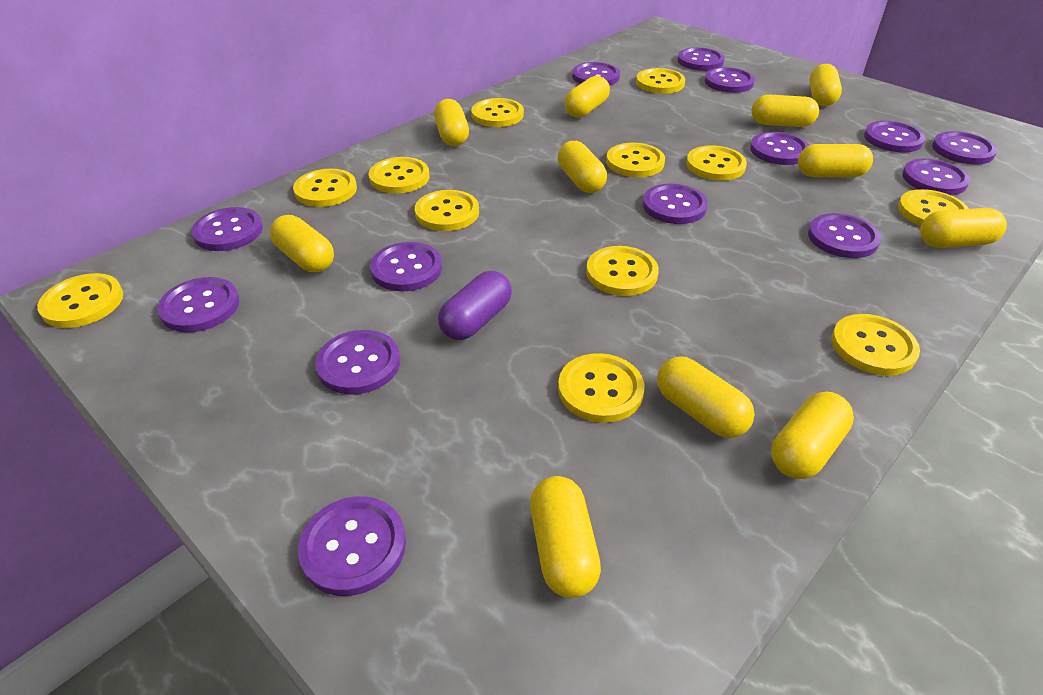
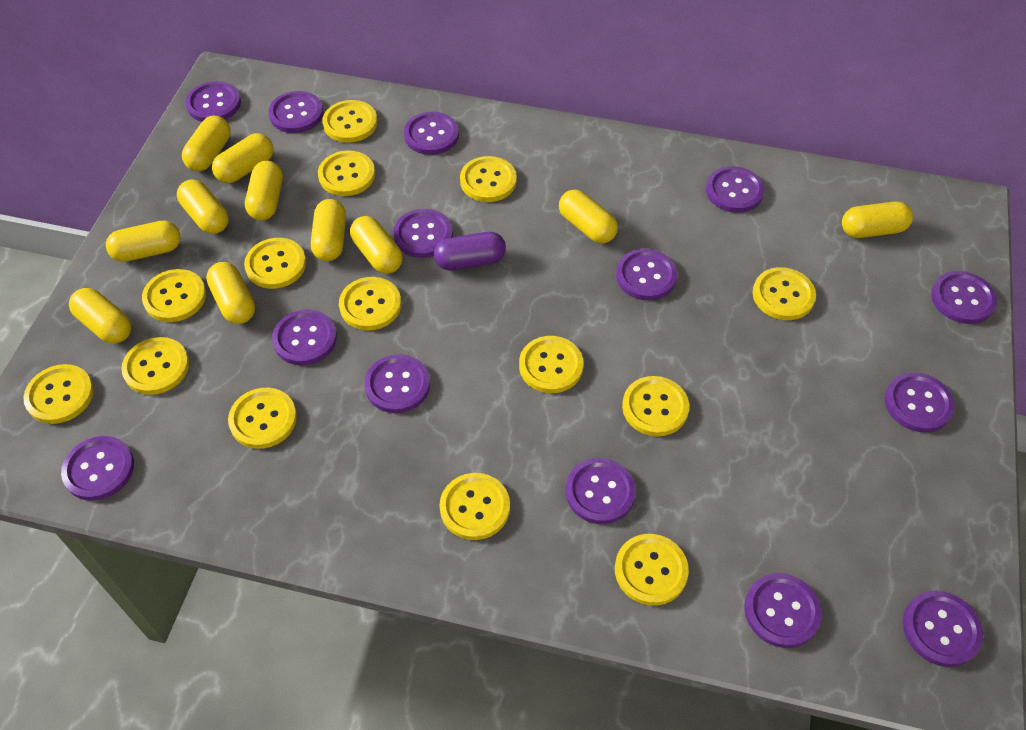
yellow button: 12 -> 14

